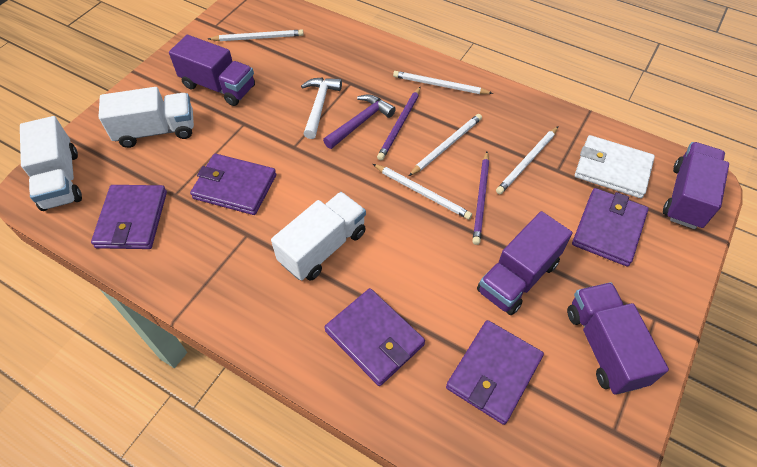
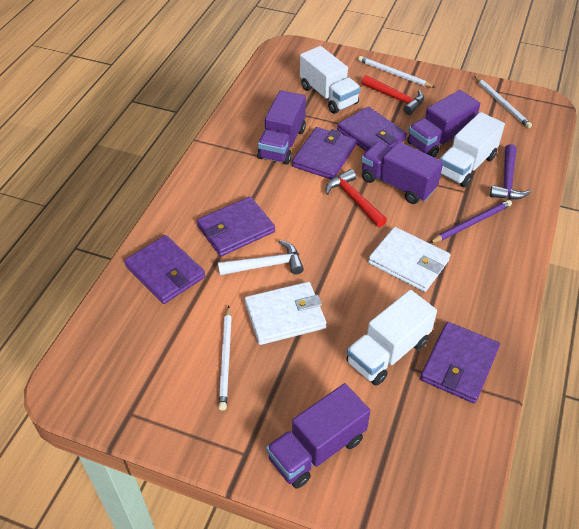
purple pencil: 2 -> 1
red hammer: 0 -> 2
white pencil: 5 -> 3
white wallet: 1 -> 2

